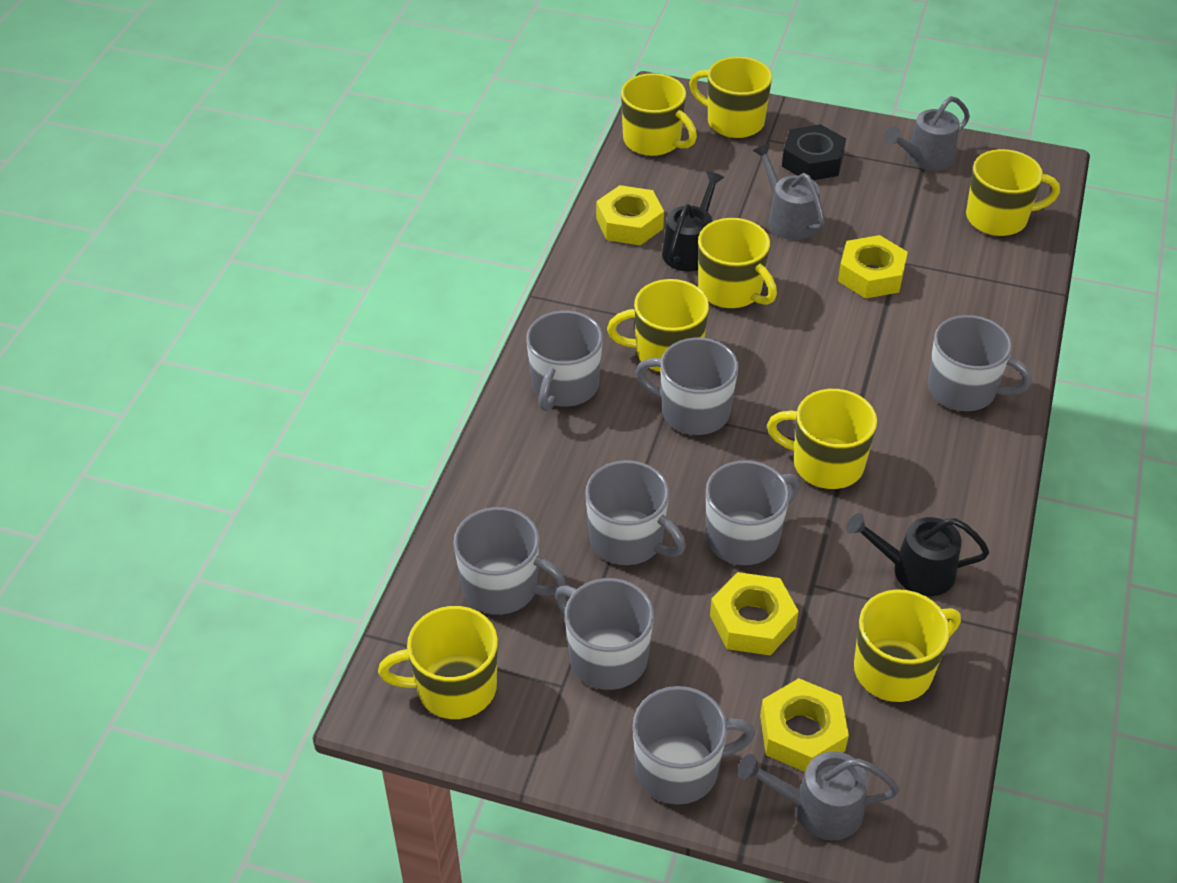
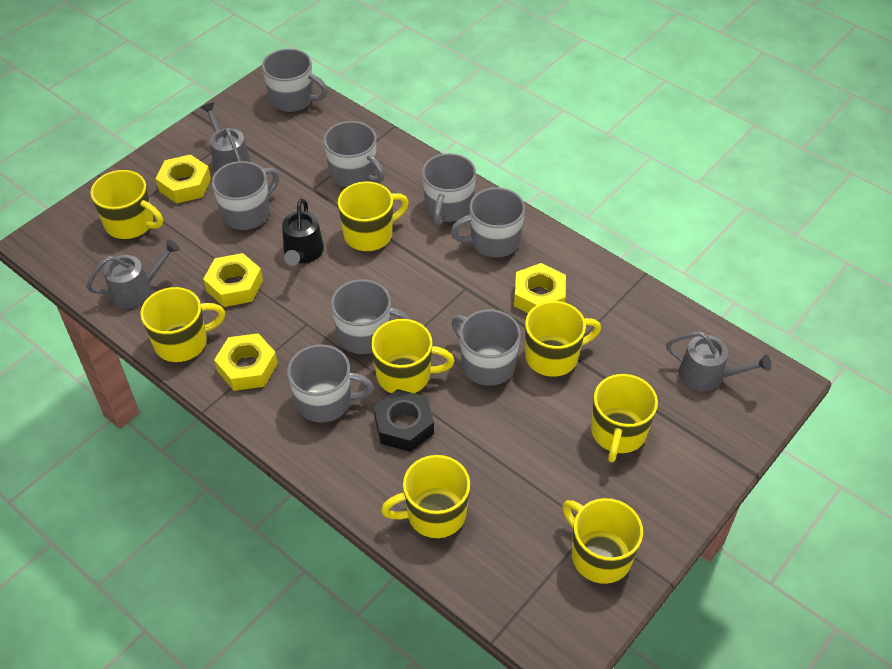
black watering can: 2 -> 1

